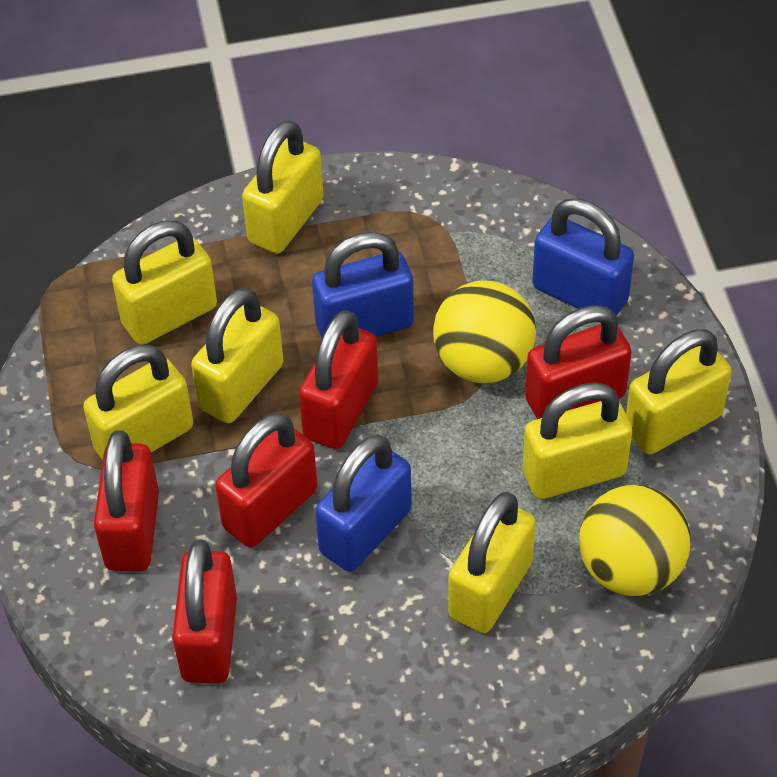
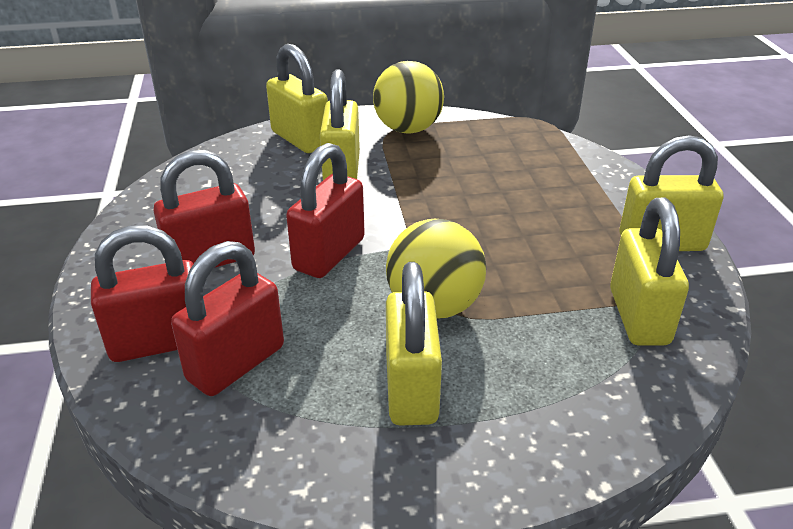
blue padlock: 3 -> 0
red padlock: 5 -> 4
yellow padlock: 7 -> 5

